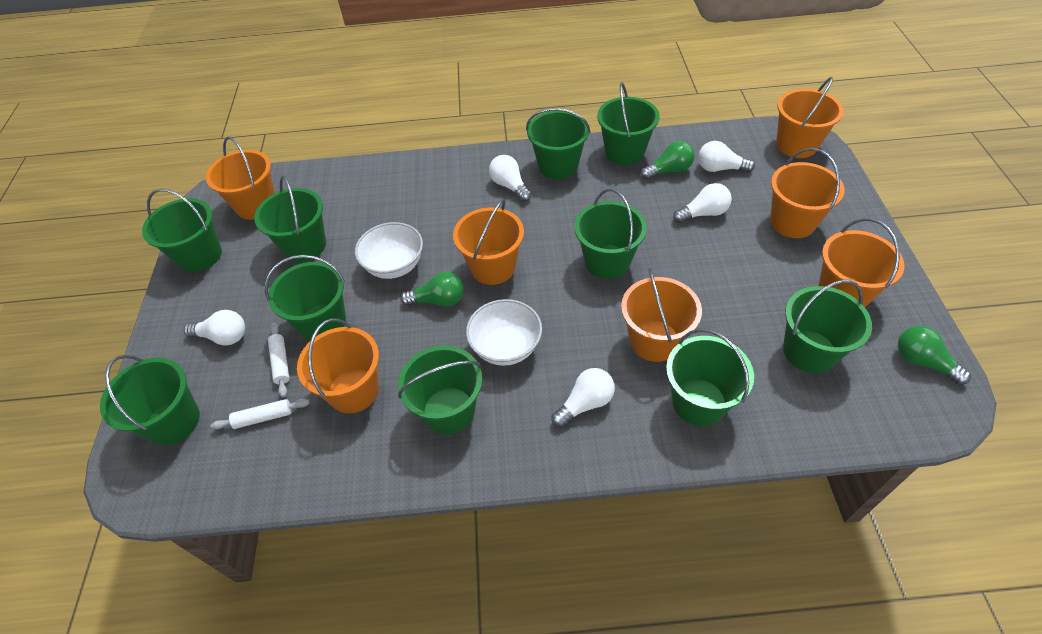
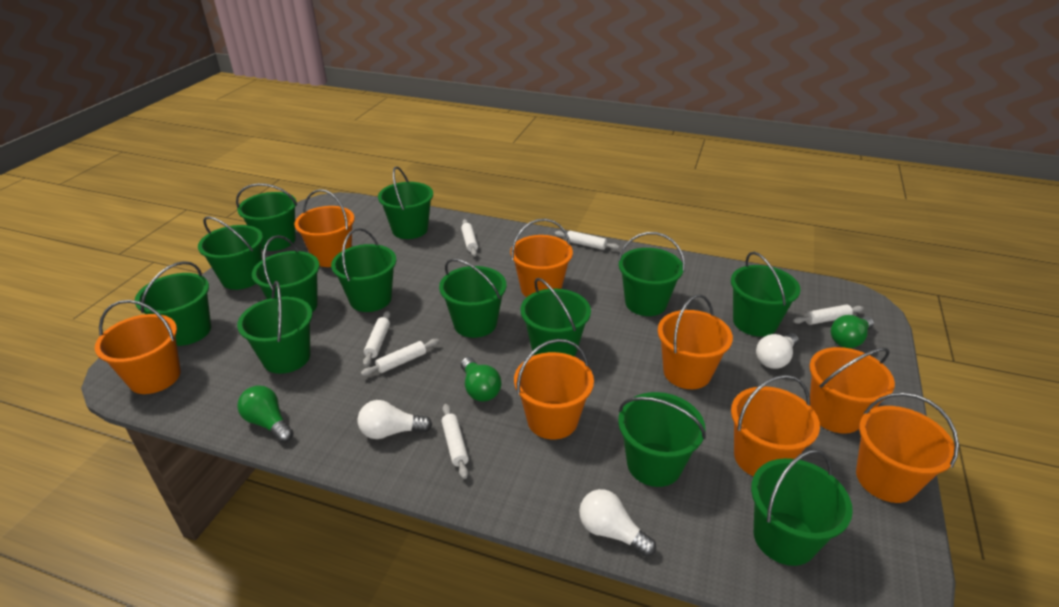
green bucket: 10 -> 13
orange bucket: 7 -> 8
white bowl: 2 -> 0
white light bulb: 5 -> 3
white rolling pin: 2 -> 6

